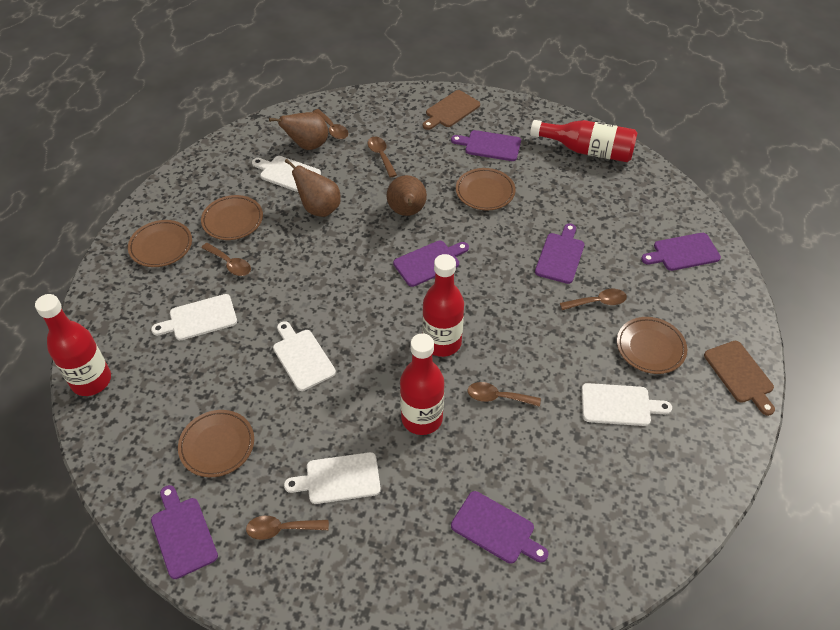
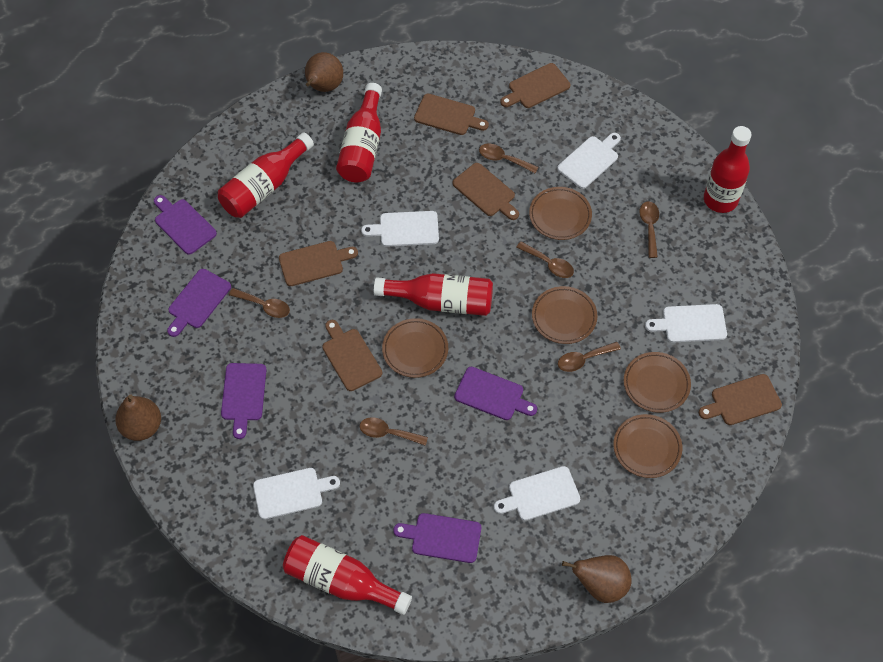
brown cutting board: 2 -> 6
purple cutting board: 6 -> 5
red bottle: 4 -> 5

